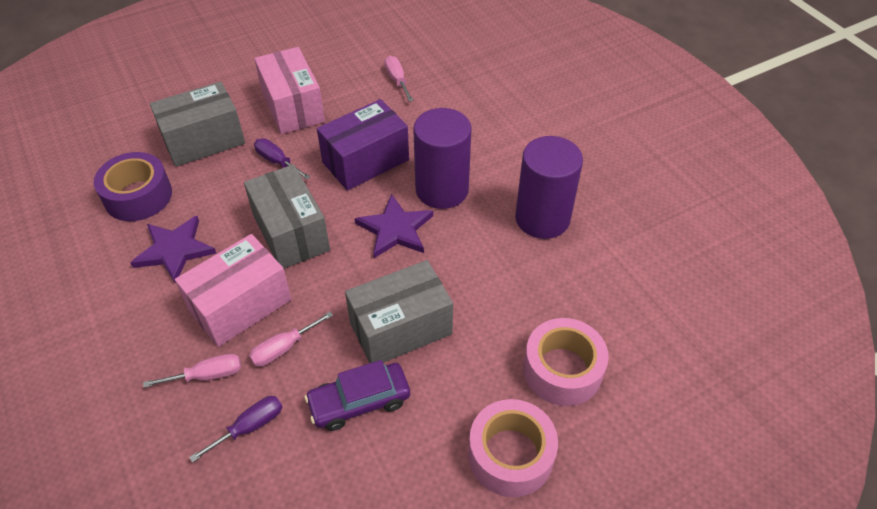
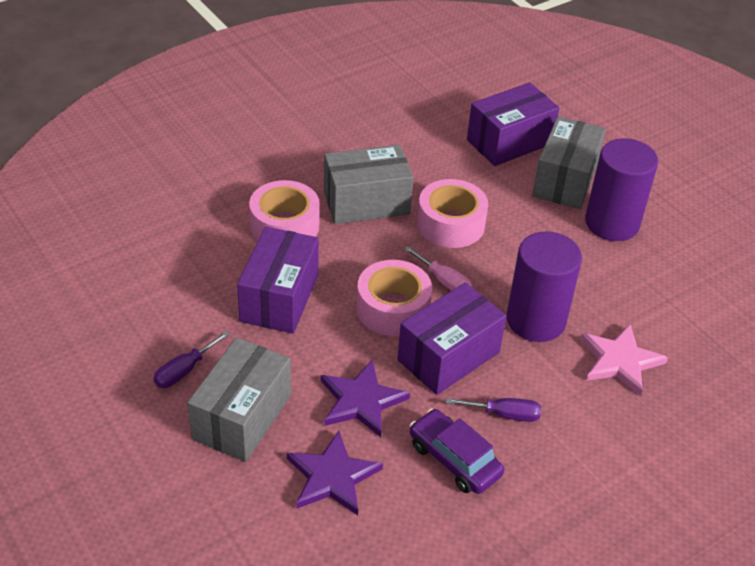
pink box: 2 -> 0
pink screwdriver: 3 -> 1
pink star: 0 -> 1
pink tape: 2 -> 3
purple box: 1 -> 3
purple tape: 1 -> 0

